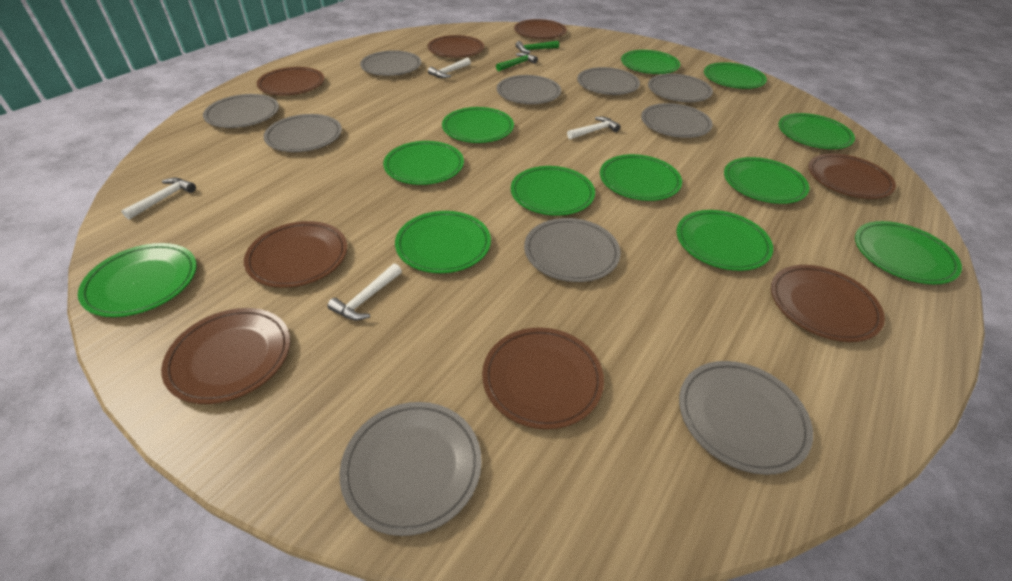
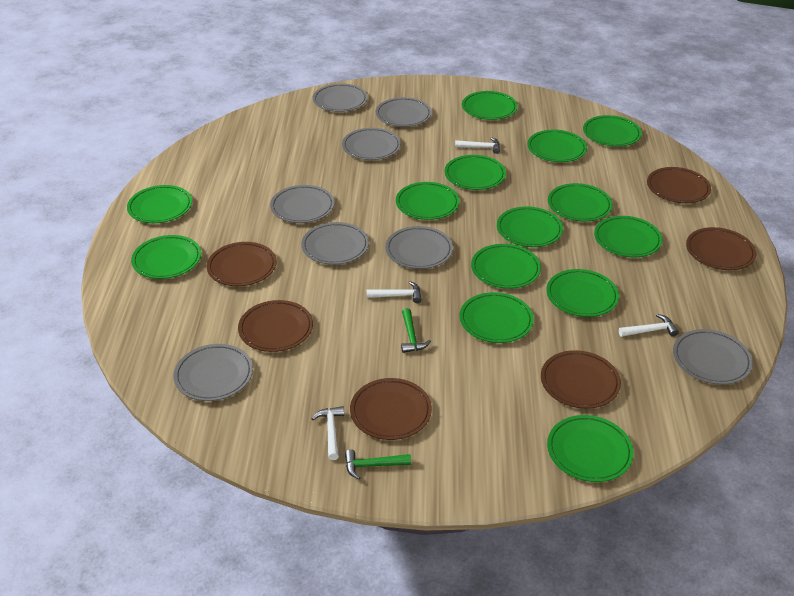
brown plate: 8 -> 6
green plate: 12 -> 14
grey plate: 10 -> 8

